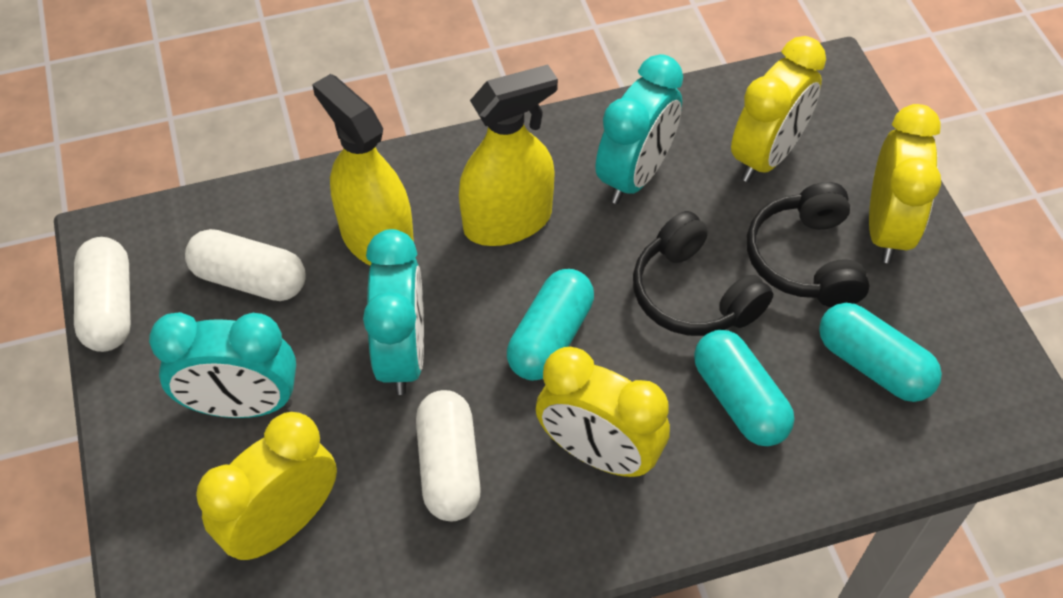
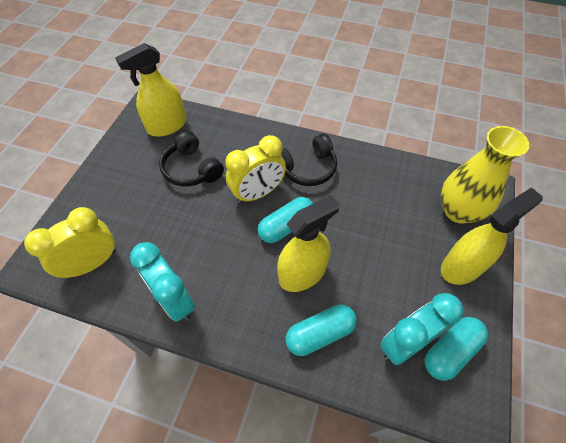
turquoise clock: 3 -> 2
white capsule: 3 -> 0
yellow clock: 4 -> 2
yellow spray bottle: 2 -> 3
yellow vase: 0 -> 1

